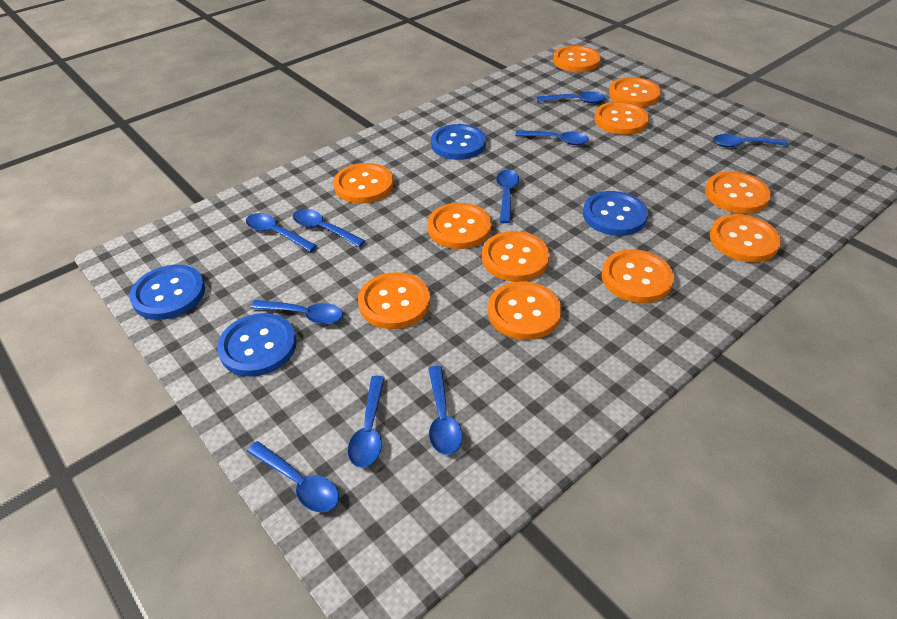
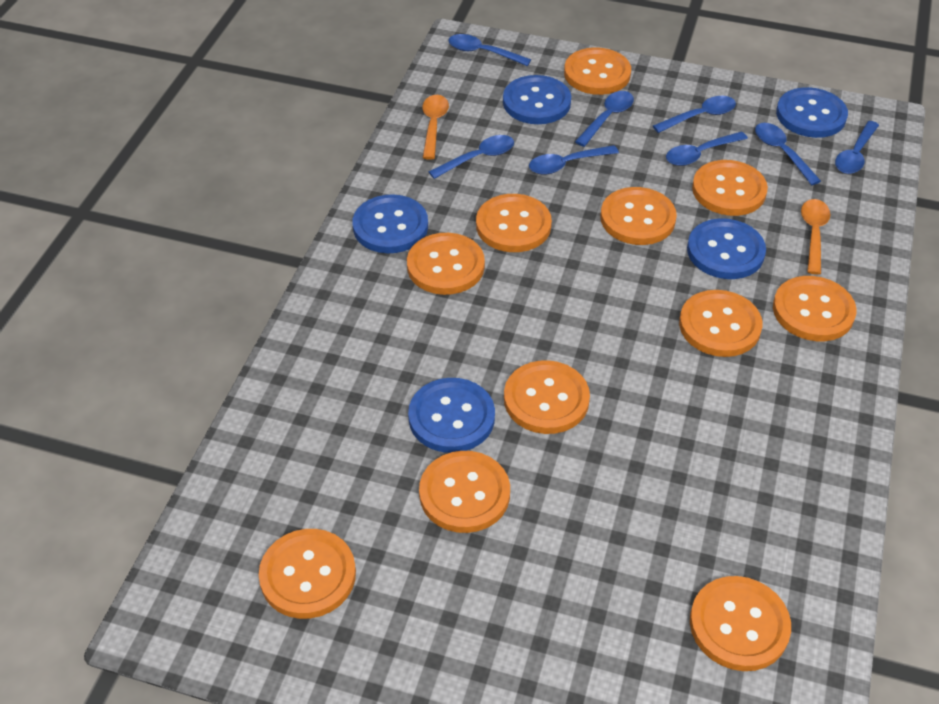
blue button: 4 -> 5
blue spoon: 10 -> 8
orange spoon: 0 -> 2

